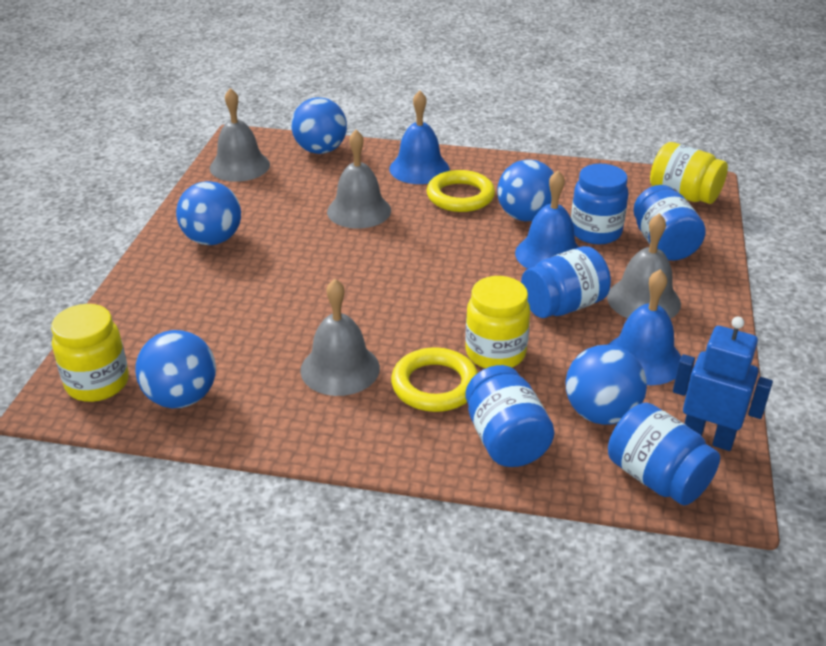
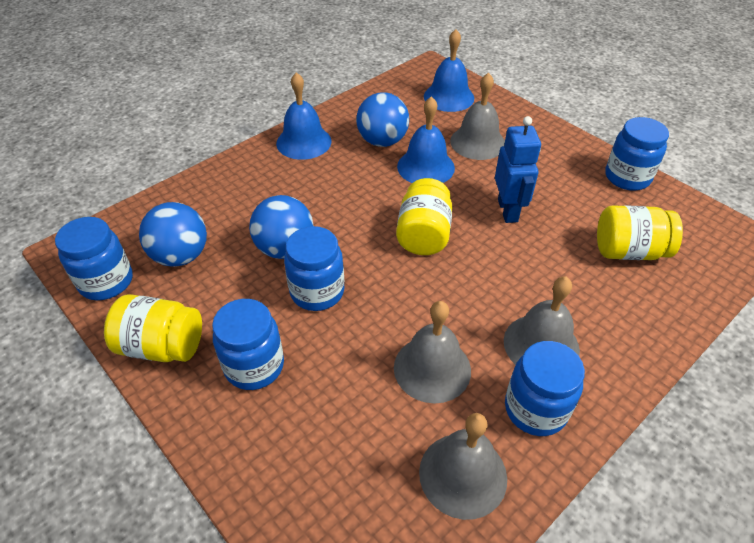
blue ball: 5 -> 3
yellow ring: 2 -> 0

